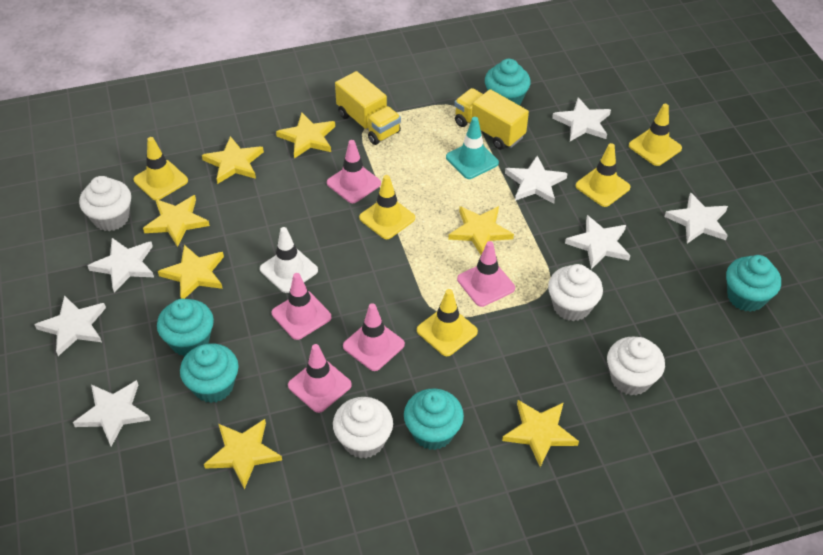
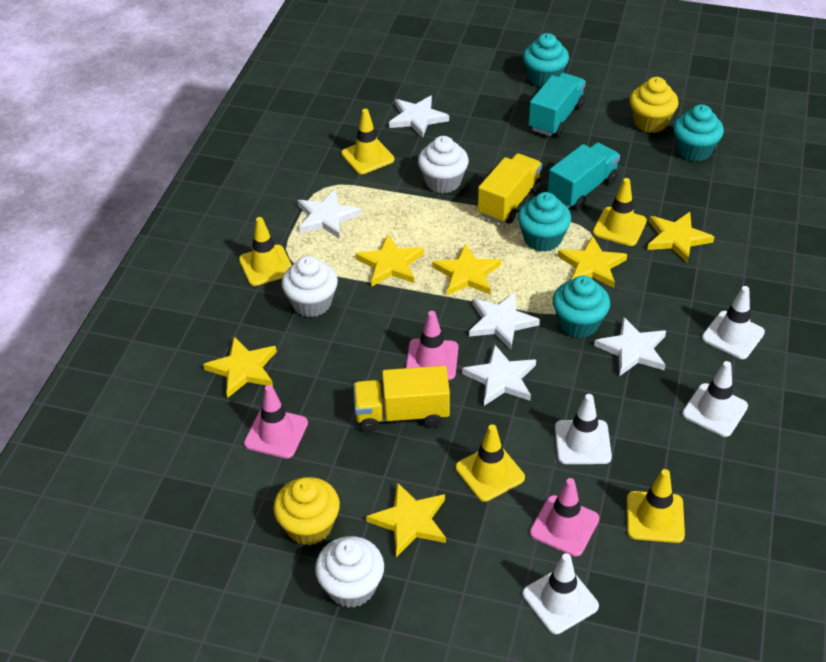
pink traffic cone: 5 -> 3
turquoise cupcake: 5 -> 4
turquoise traffic cone: 1 -> 0
turquoise truck: 0 -> 2
white cupcake: 4 -> 3
white star: 7 -> 5
white traffic cone: 1 -> 4
yellow cupcake: 0 -> 2
yellow star: 7 -> 6

